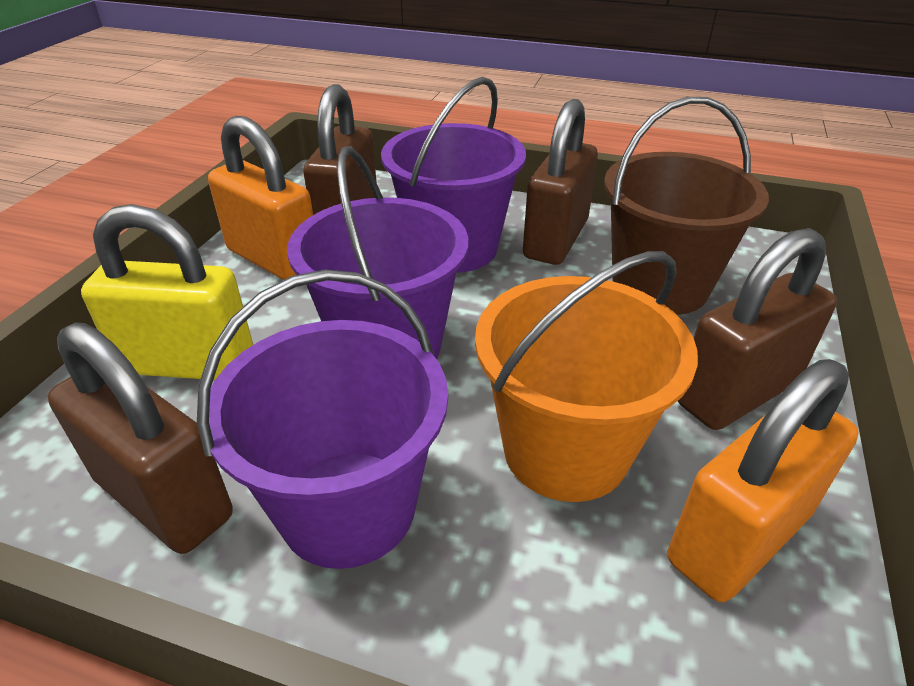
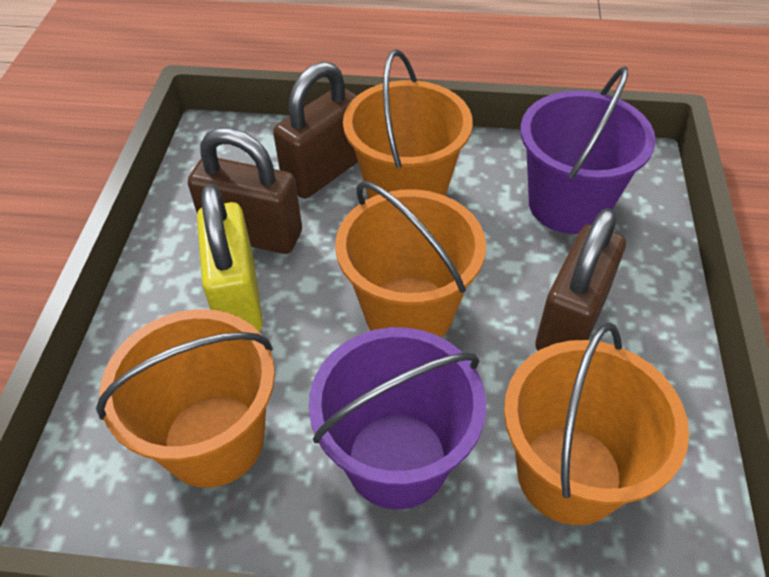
brown bucket: 1 -> 0
brown padlock: 4 -> 3
orange bucket: 1 -> 4
orange padlock: 2 -> 0
purple bucket: 3 -> 2

